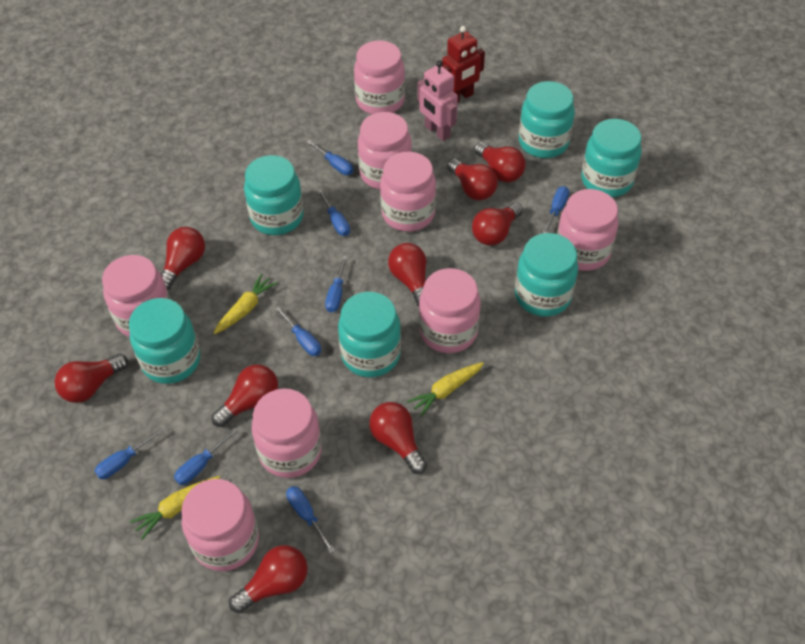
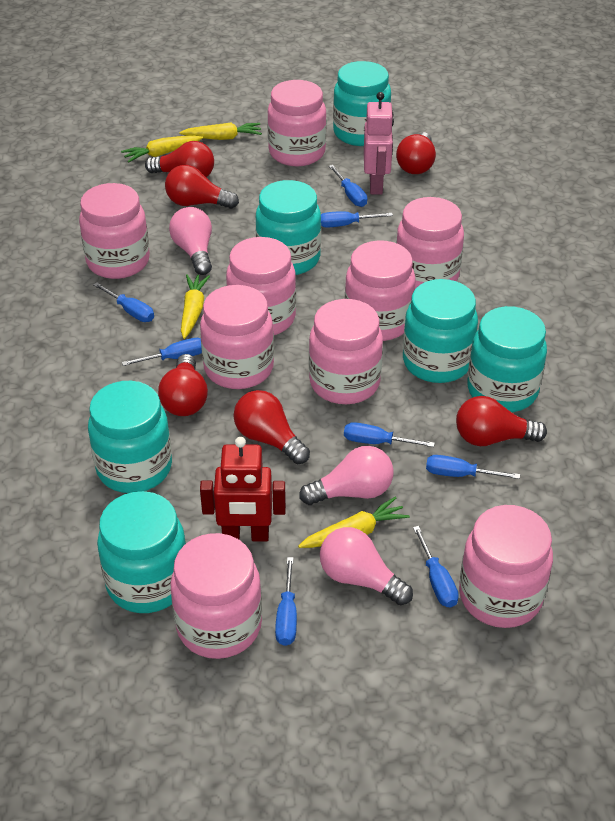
pink jar: 8 -> 9
pink light bulb: 0 -> 3
red light bulb: 9 -> 6
yellow carrot: 3 -> 4

